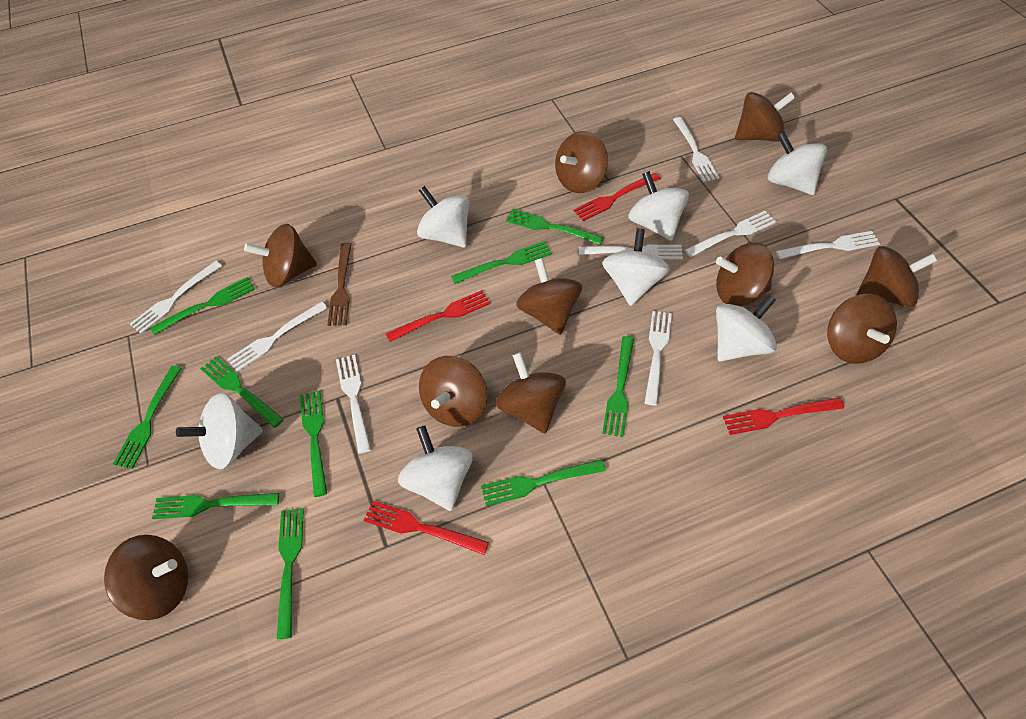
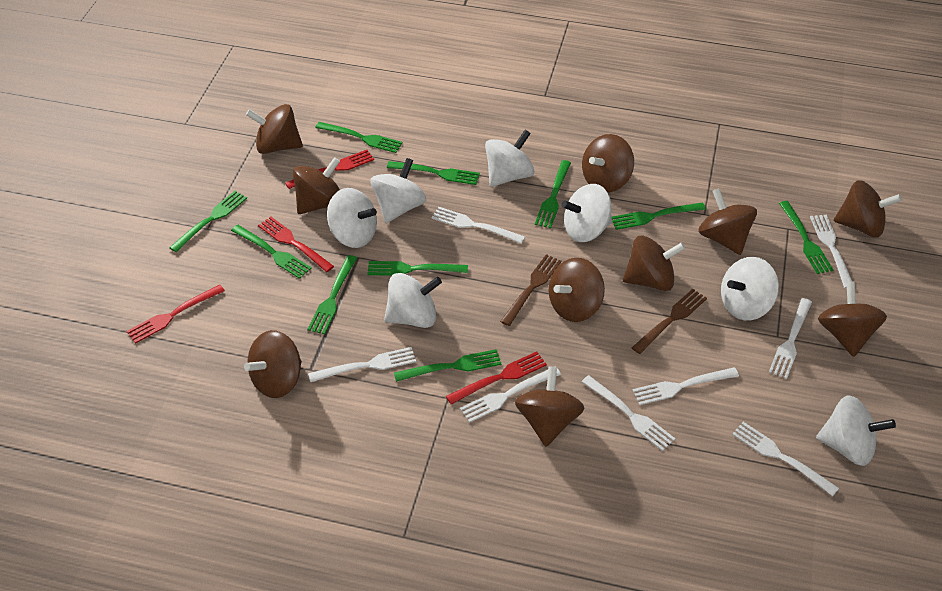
brown fork: 1 -> 2

